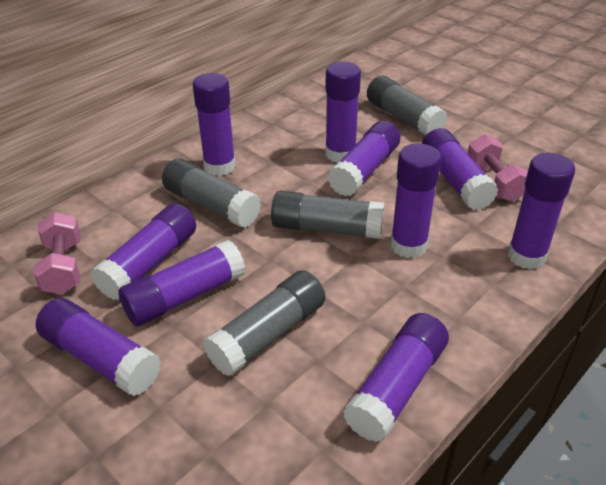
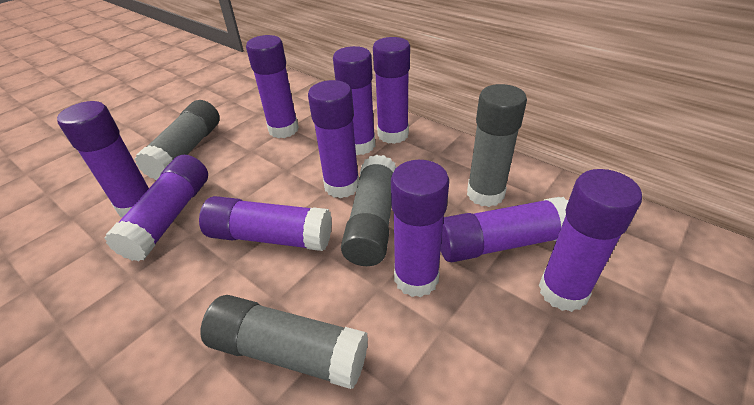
pink dumbbell: 2 -> 0

